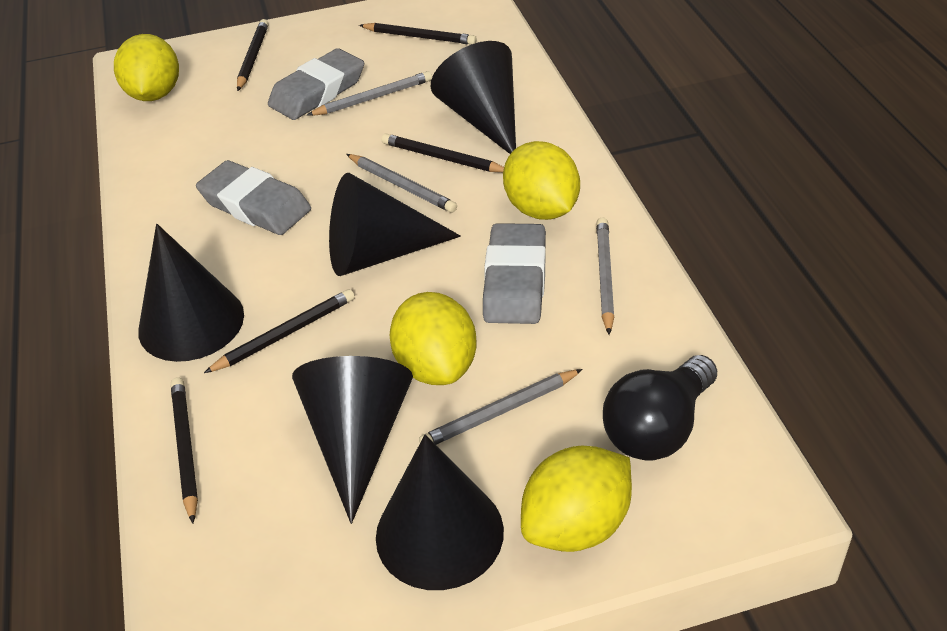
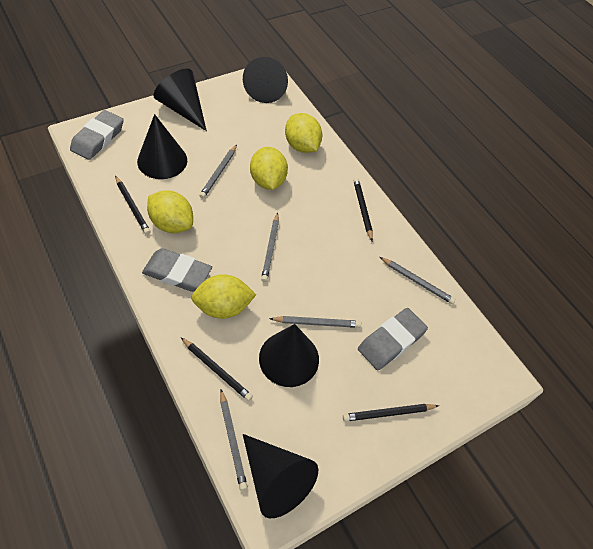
black light bulb: 1 -> 0
black pencil: 5 -> 4
grey pencil: 4 -> 5

